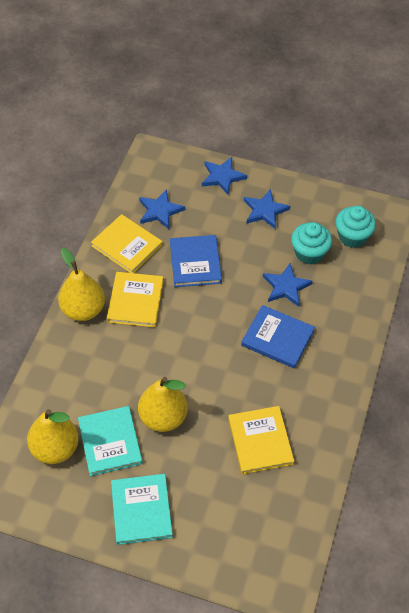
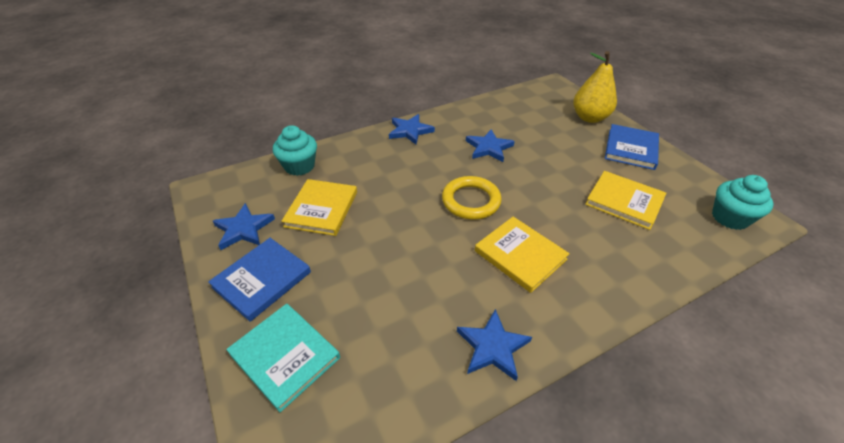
turquoise book: 2 -> 1
yellow pear: 3 -> 1
yellow ring: 0 -> 1

